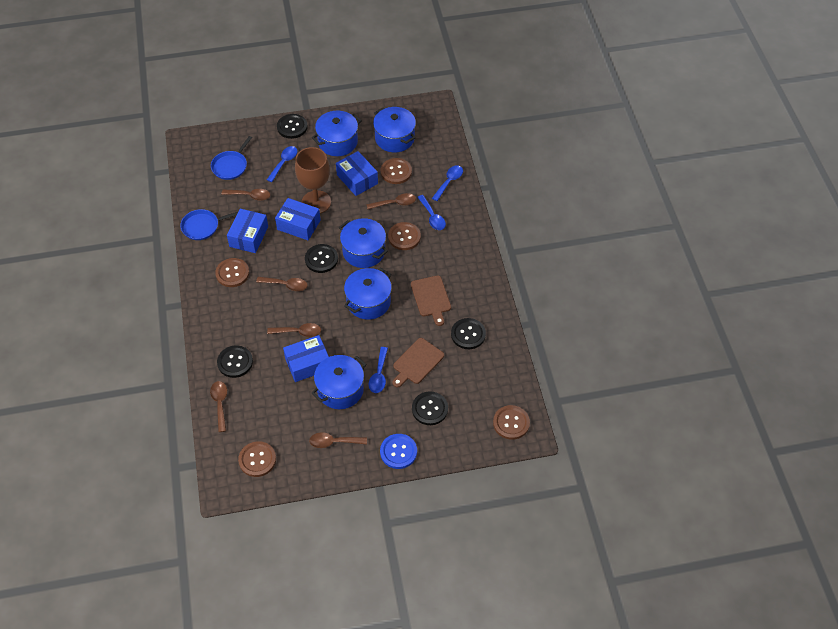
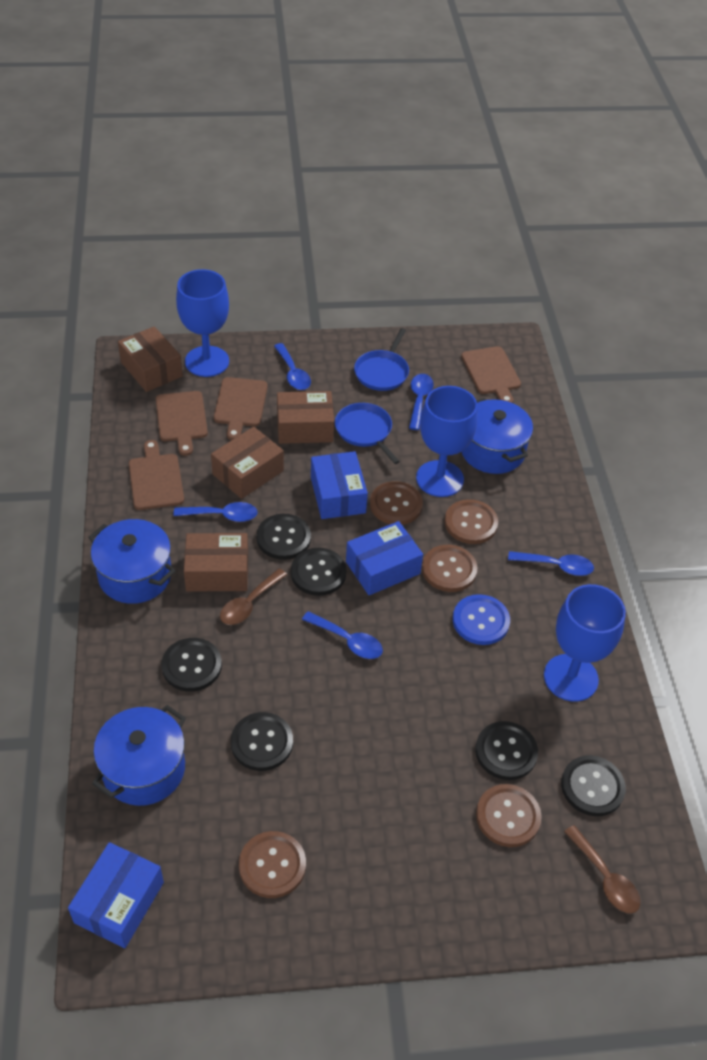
black button: 5 -> 6
blue box: 4 -> 3
blue goblet: 0 -> 3
blue pot: 5 -> 3
blue spoon: 4 -> 5
brown box: 0 -> 4
brown cutting board: 2 -> 4
brown goblet: 1 -> 0
brown spoon: 6 -> 2

